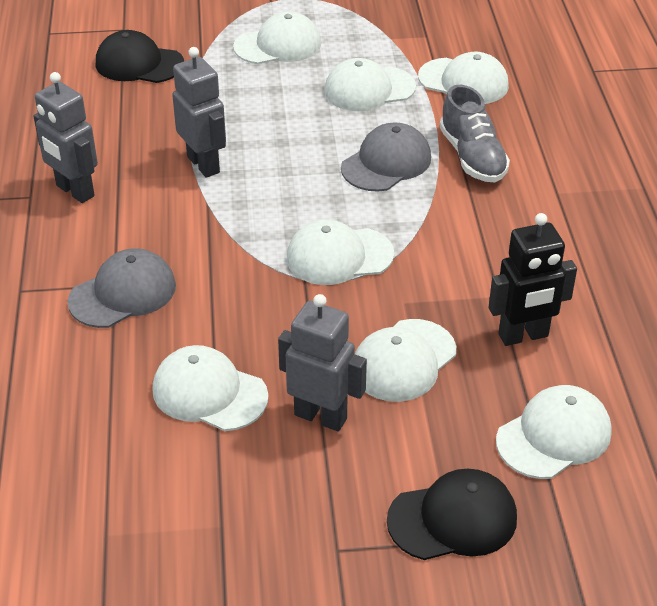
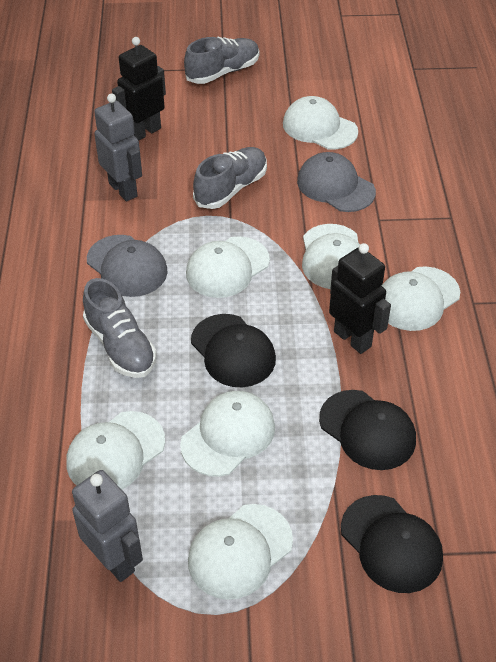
black cap: 2 -> 3
black robot: 1 -> 2
grey robot: 3 -> 2
grey shoe: 1 -> 3

